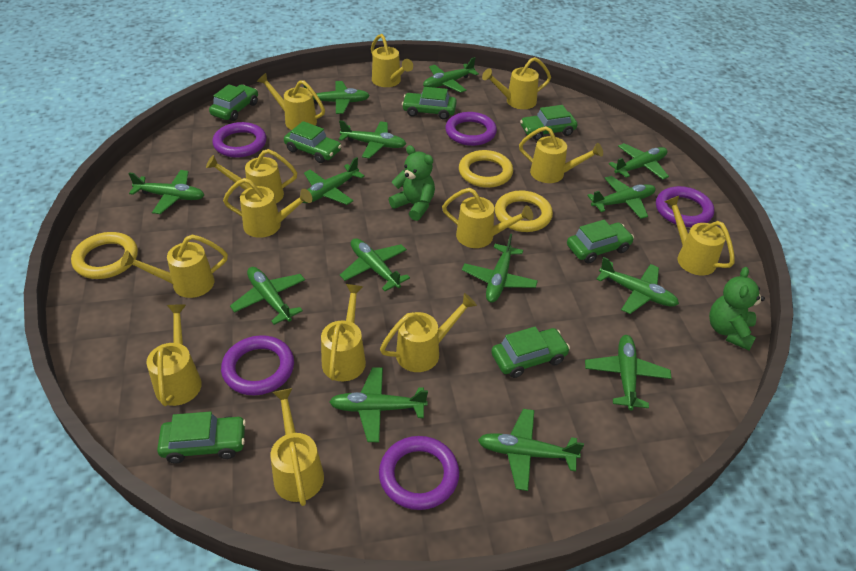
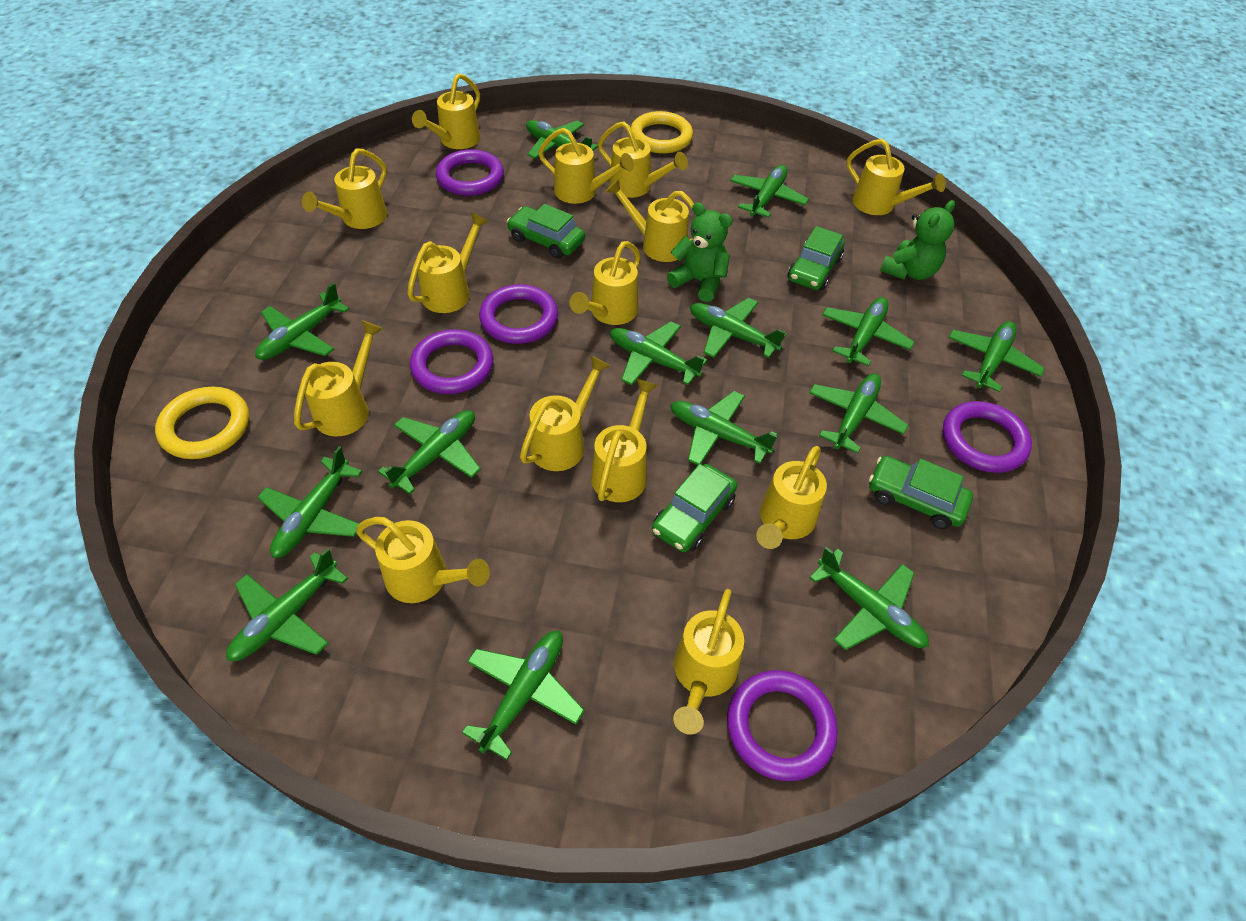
green car: 7 -> 4
yellow ring: 3 -> 2
yellow watering can: 13 -> 14

